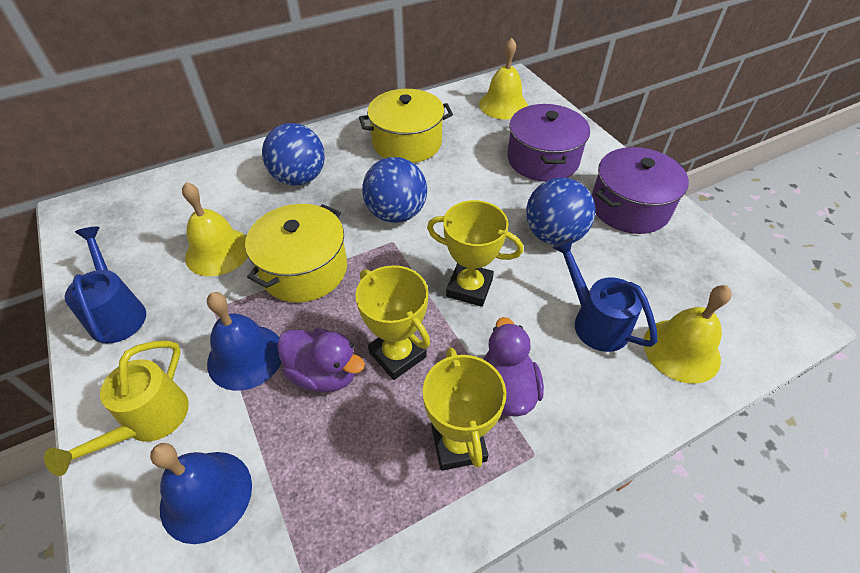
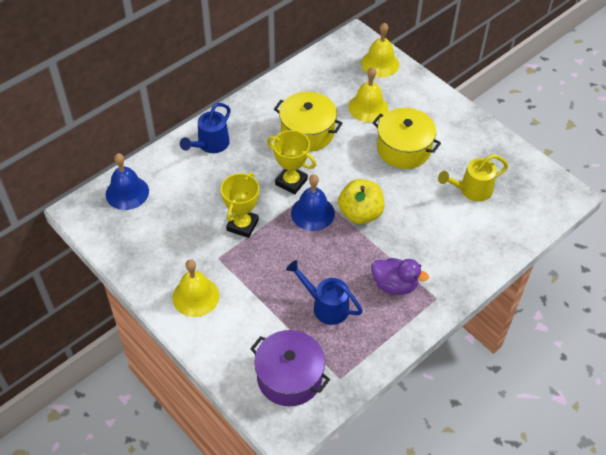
blue ball: 3 -> 0
purple duck: 2 -> 1
purple pot: 2 -> 1
yellow apple: 0 -> 1
yellow trophy: 3 -> 2

